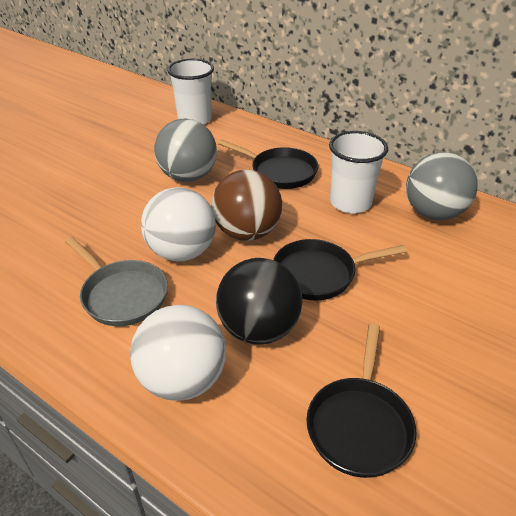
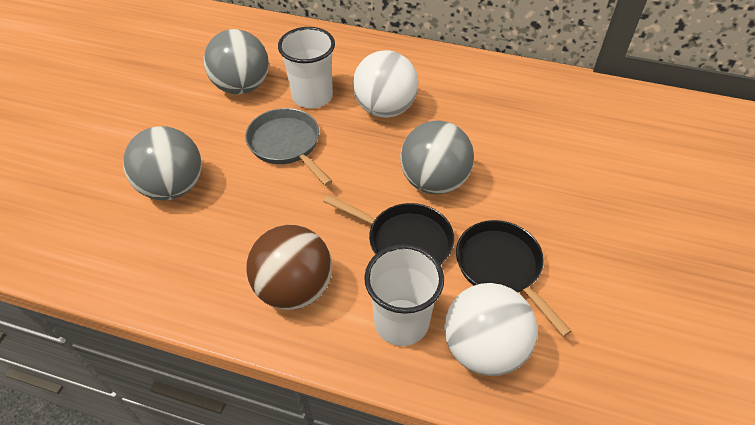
black ball: 1 -> 0
black pan: 3 -> 2
grey ball: 2 -> 3

